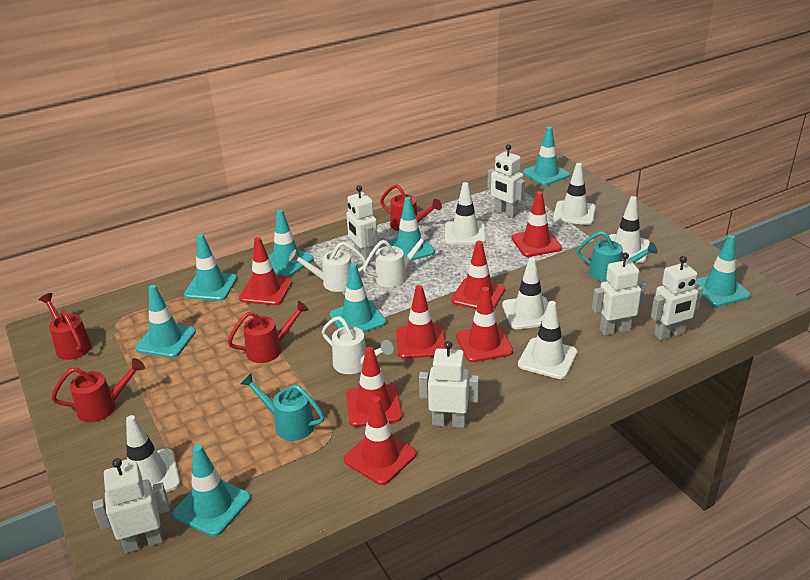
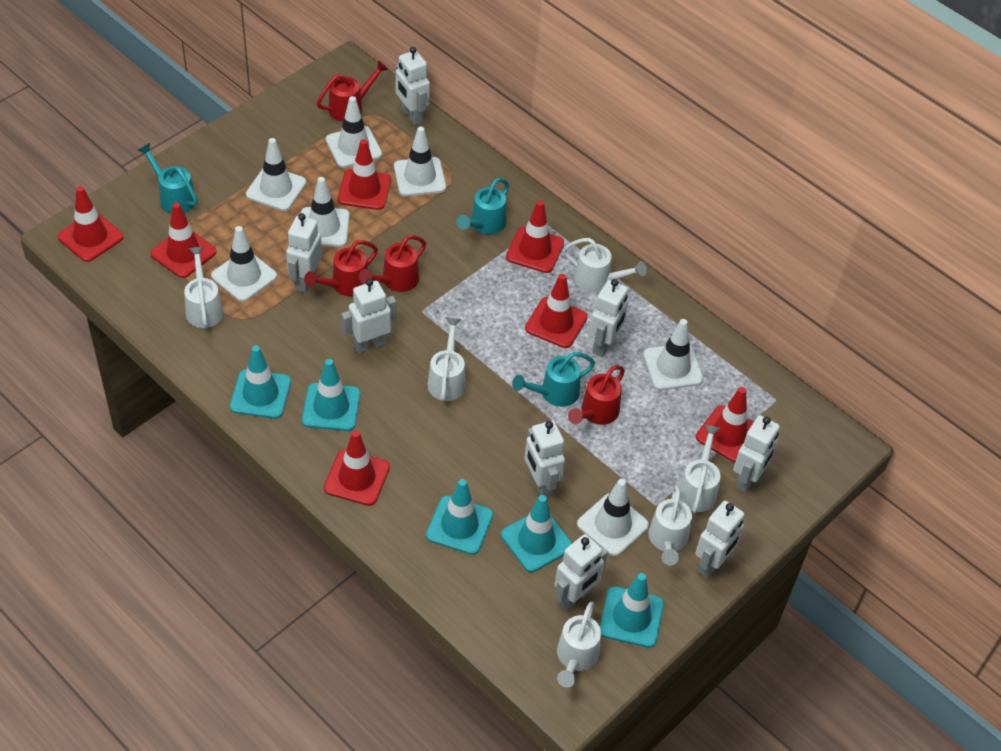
turquoise traffic cone: 8 -> 5
turquoise watering can: 2 -> 3
white robot: 6 -> 8
white traffic cone: 6 -> 7
white watering can: 3 -> 6

